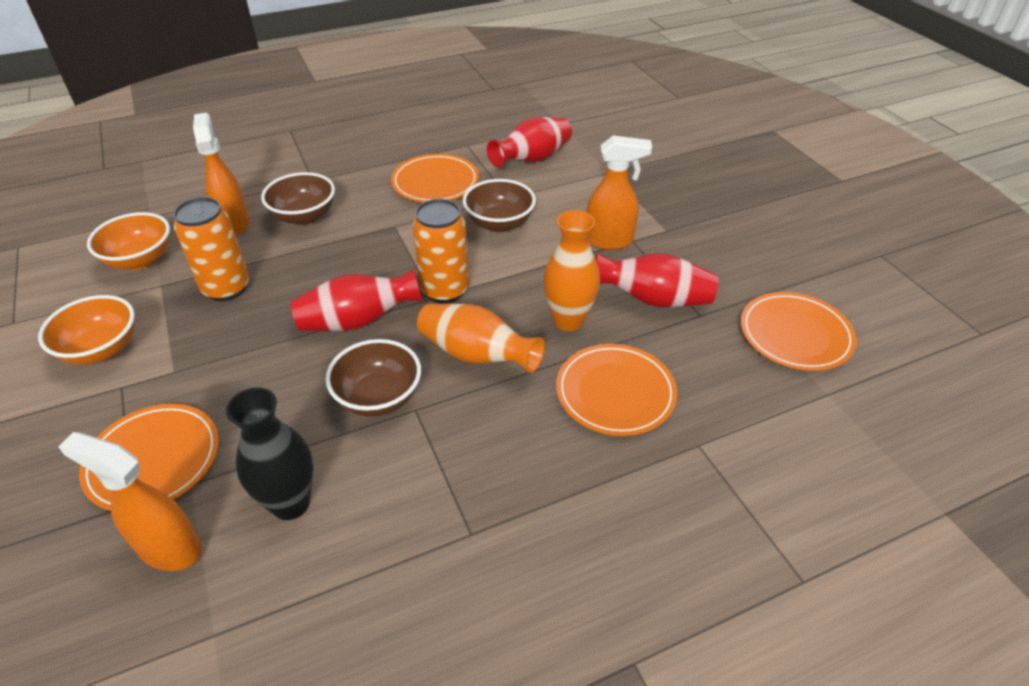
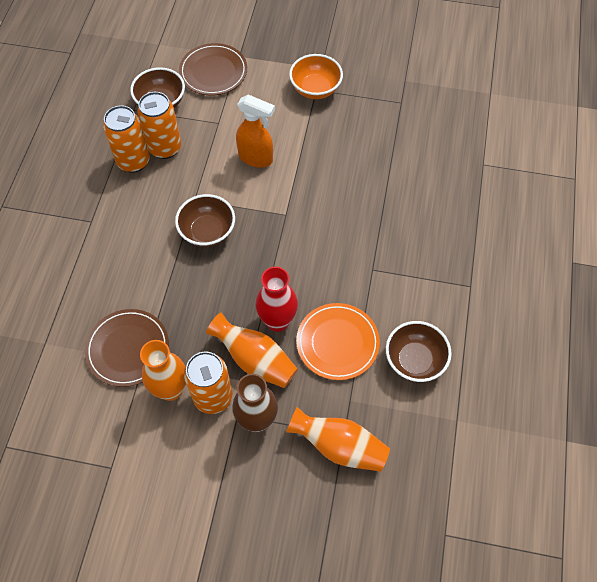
black vase: 1 -> 0
brown plate: 0 -> 2
brown vase: 0 -> 1
orange bowl: 2 -> 1
orange can: 2 -> 3
orange plate: 4 -> 1
orange spray bottle: 3 -> 1
orange vase: 2 -> 3
red vase: 3 -> 1

